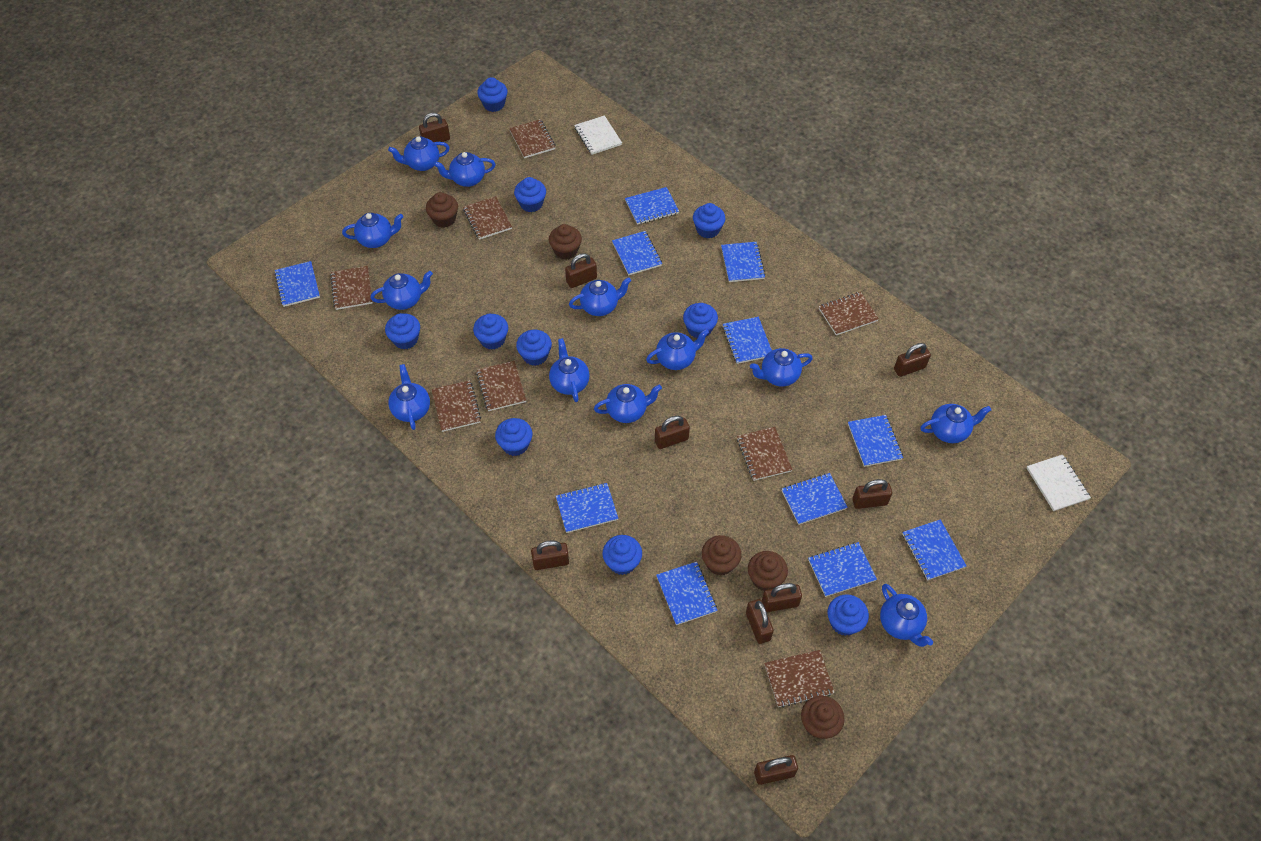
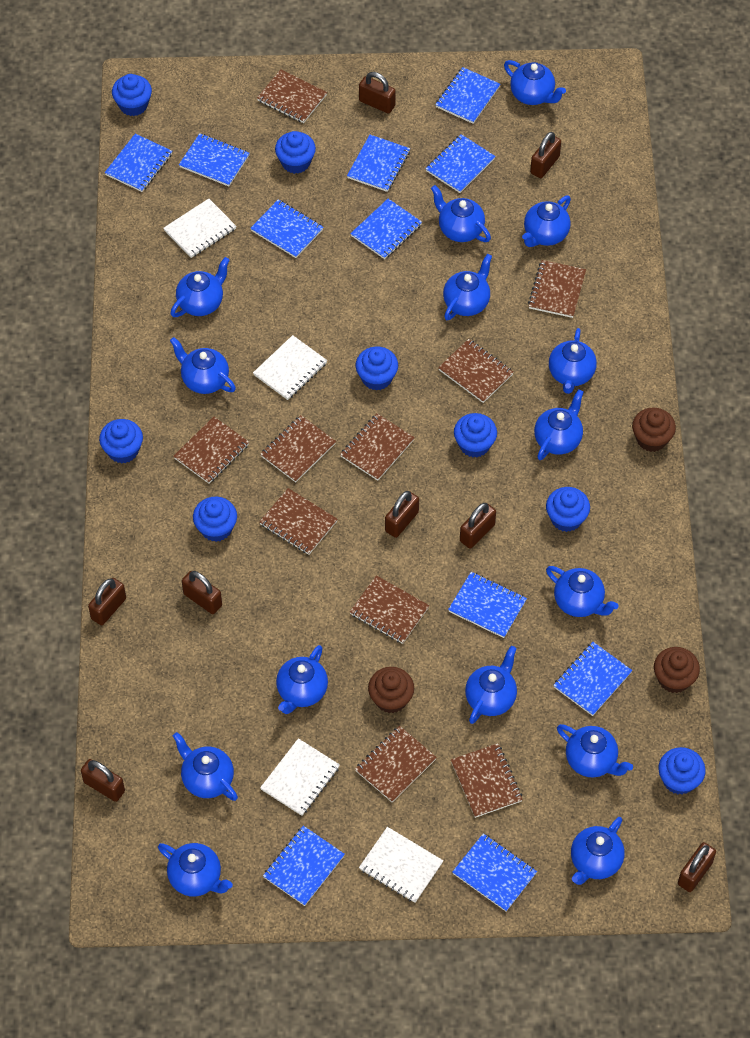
blue cupcake: 10 -> 8
blue teapot: 12 -> 15
brown cupcake: 5 -> 3
brown notebook: 8 -> 10
brown padlock: 9 -> 8
white notebook: 2 -> 4

